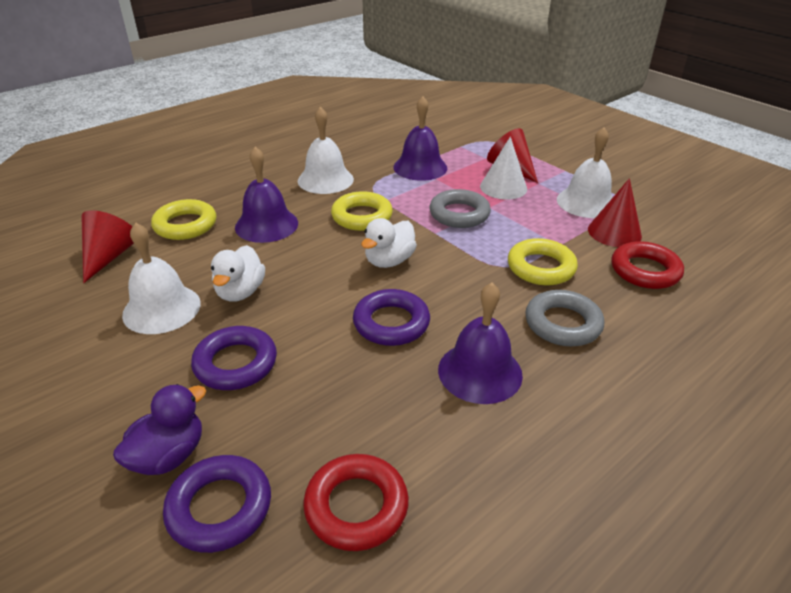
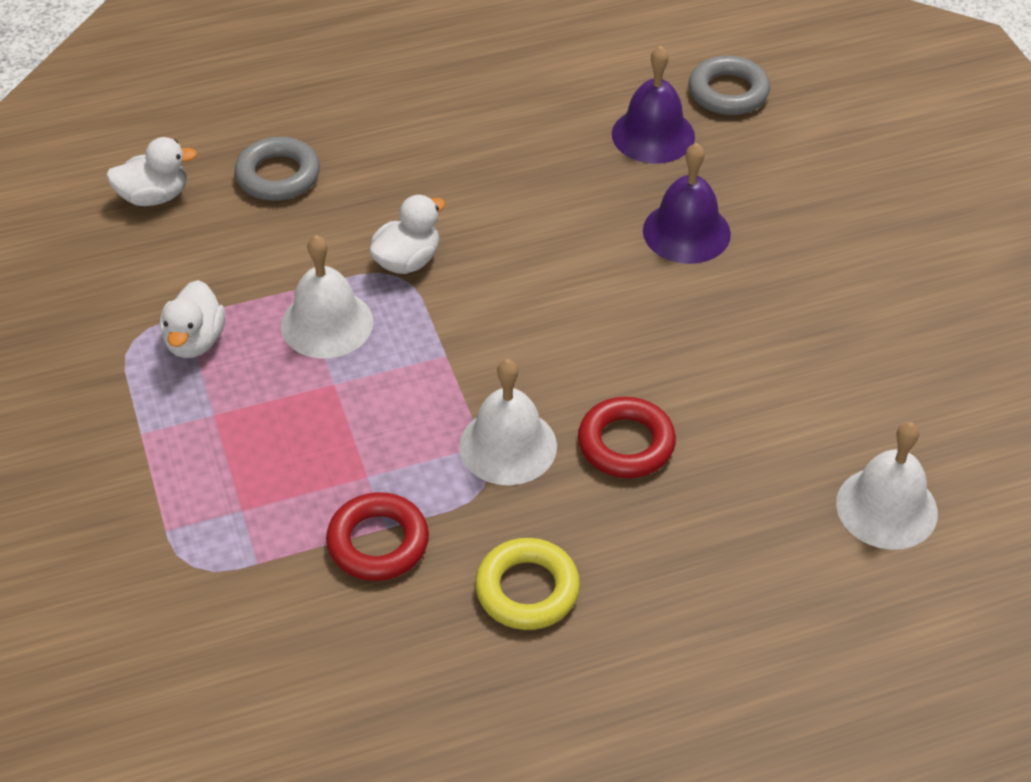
purple bell: 3 -> 2
purple duck: 1 -> 0
purple ring: 3 -> 0
red cone: 3 -> 0
white cone: 1 -> 0
white duck: 2 -> 3
yellow ring: 3 -> 1

